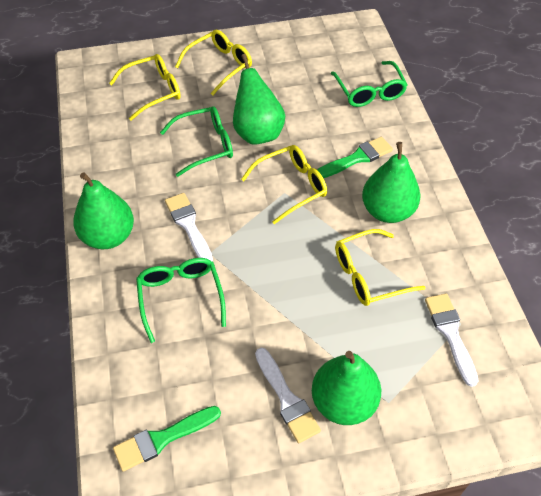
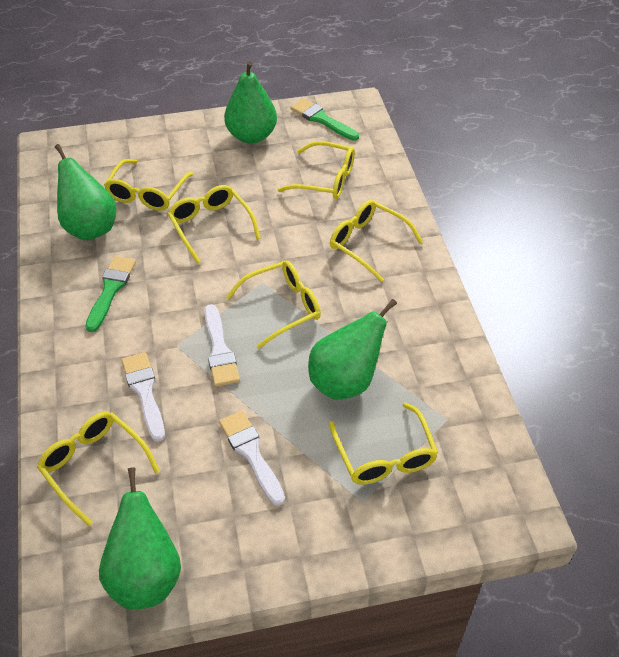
green glasses: 3 -> 0
yellow glasses: 4 -> 7

